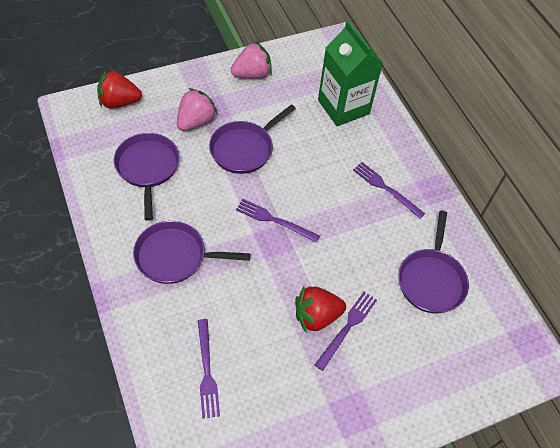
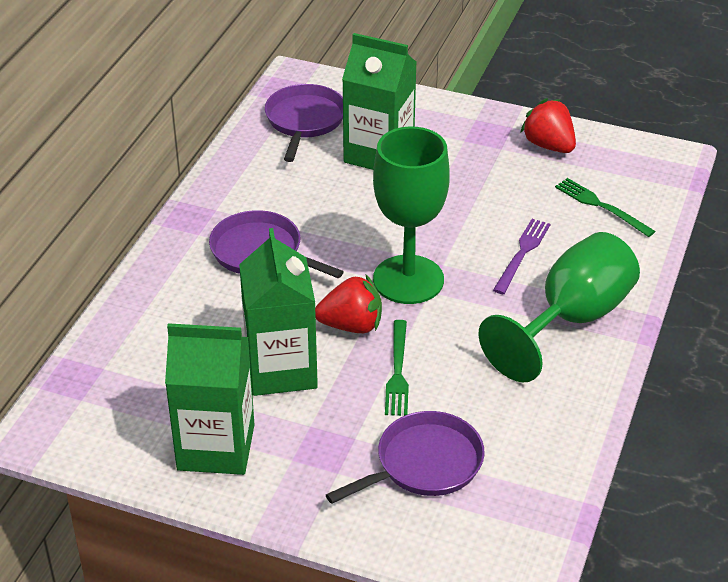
green carton: 1 -> 3
green fork: 0 -> 2
green goblet: 0 -> 2
pink strawberry: 2 -> 0
purple fork: 4 -> 1
purple pan: 4 -> 3

